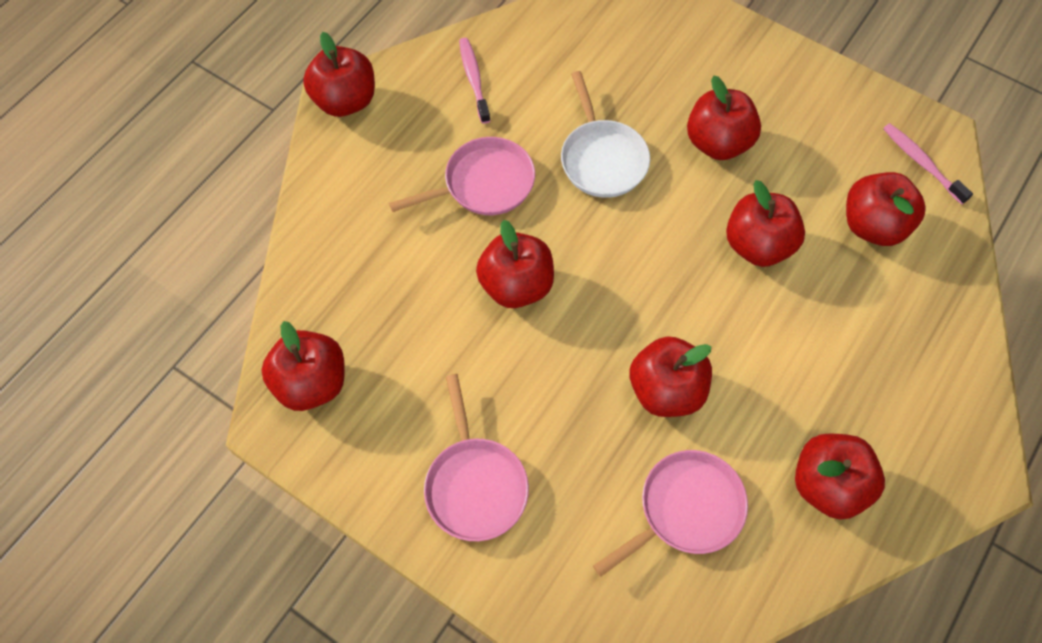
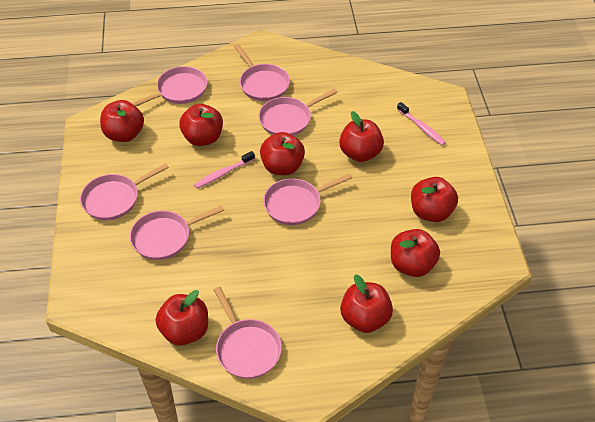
pink pan: 3 -> 7
white pan: 1 -> 0

